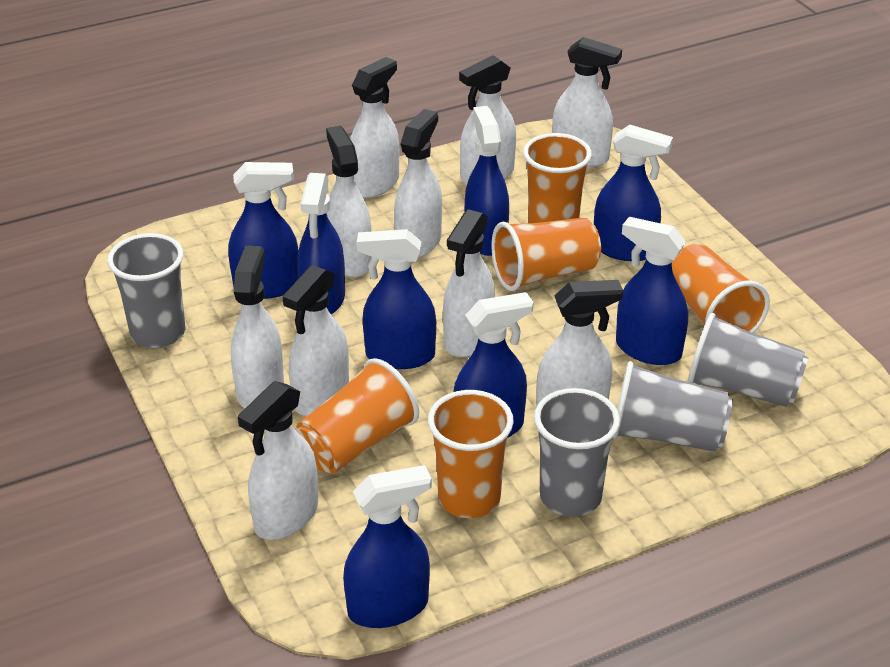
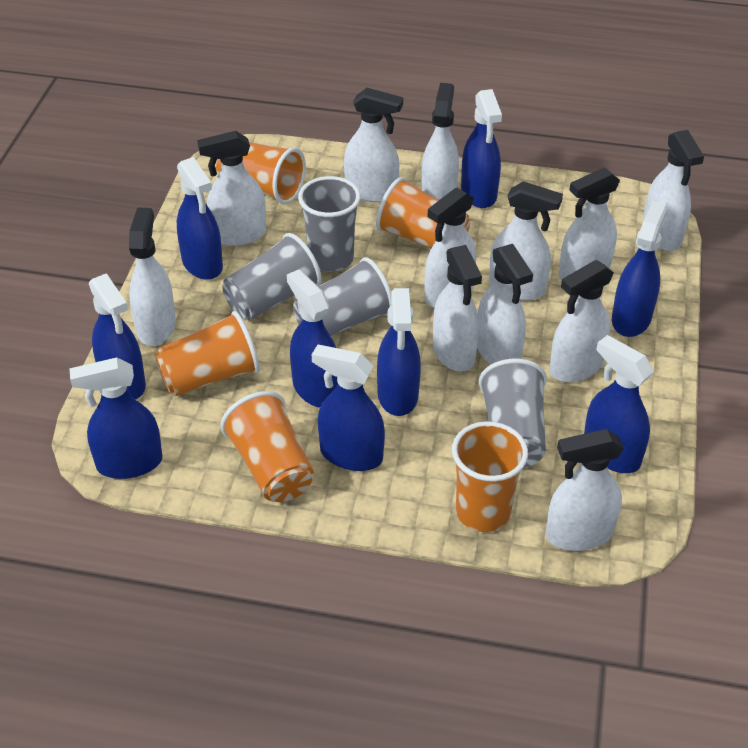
blue spray bottle: 8 -> 9
white spray bottle: 10 -> 12

